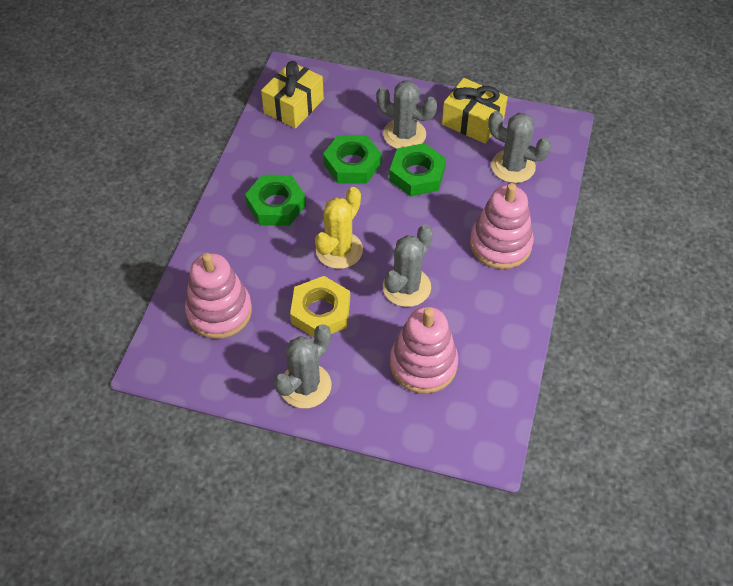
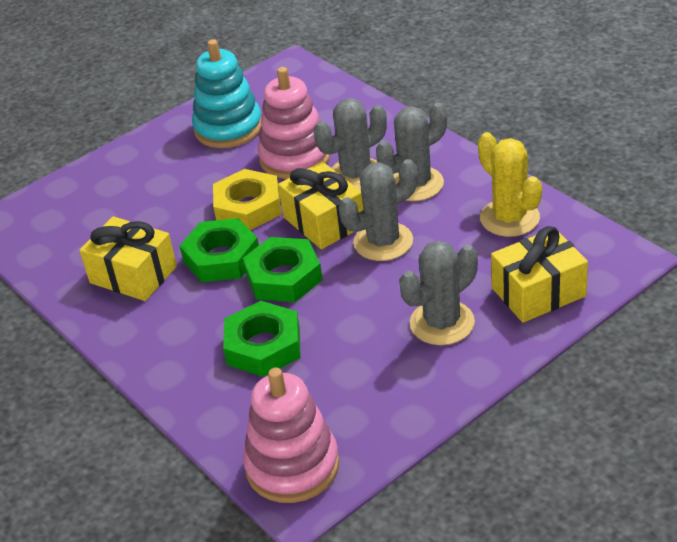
pink stacking toy: 3 -> 2
turquoise stacking toy: 0 -> 1
yellow gift: 2 -> 3

